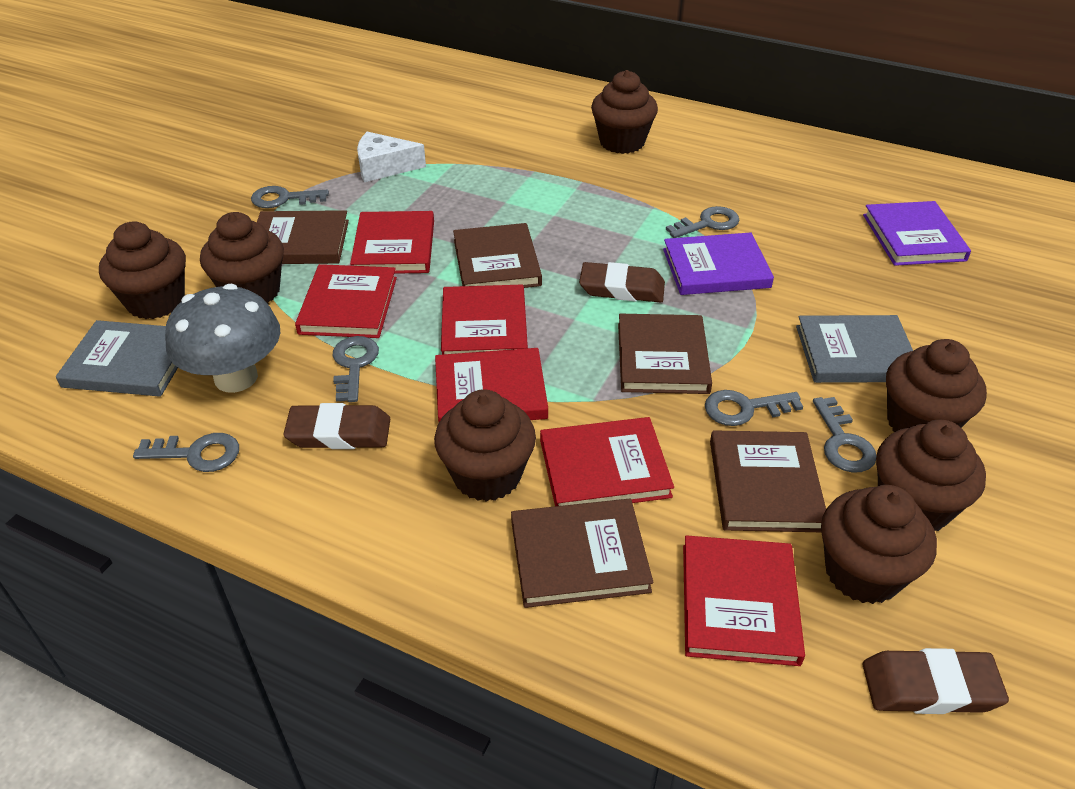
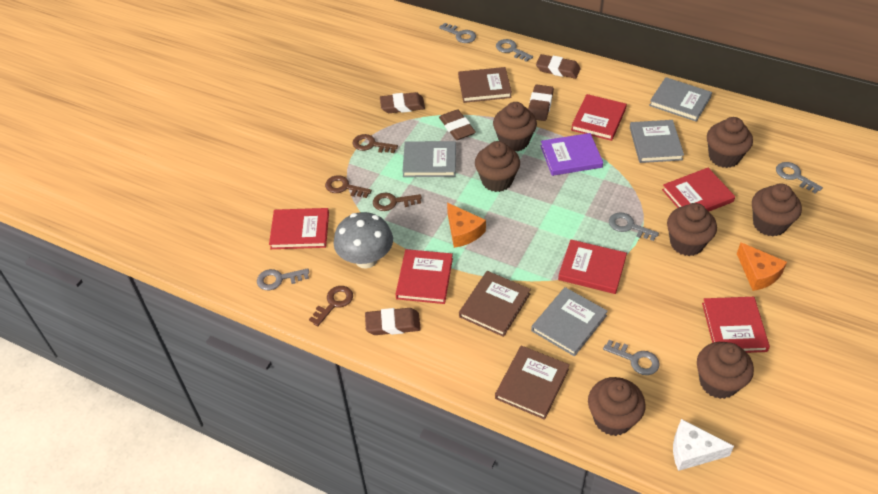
brown book: 5 -> 3
brown eraser: 3 -> 5
brown key: 0 -> 4
grey book: 2 -> 4
orange cheese: 0 -> 2
purple book: 2 -> 1

